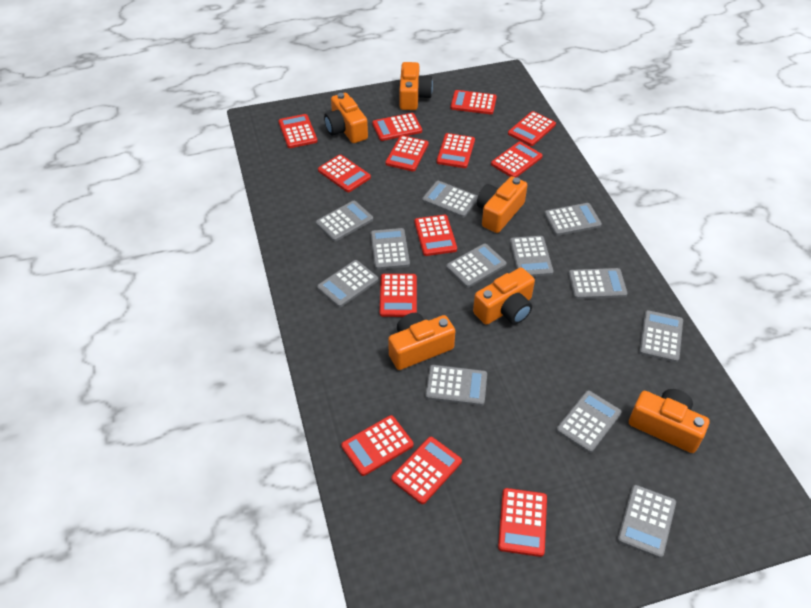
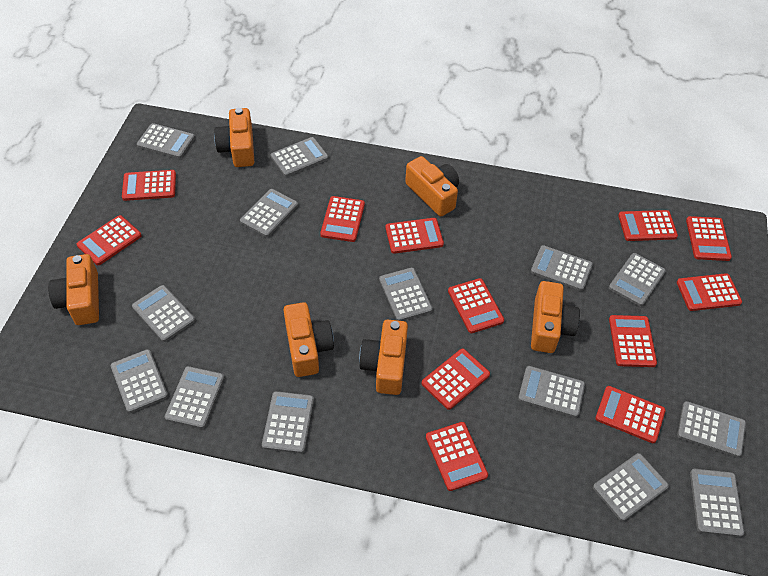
grey calculator: 12 -> 14
red calculator: 13 -> 12

